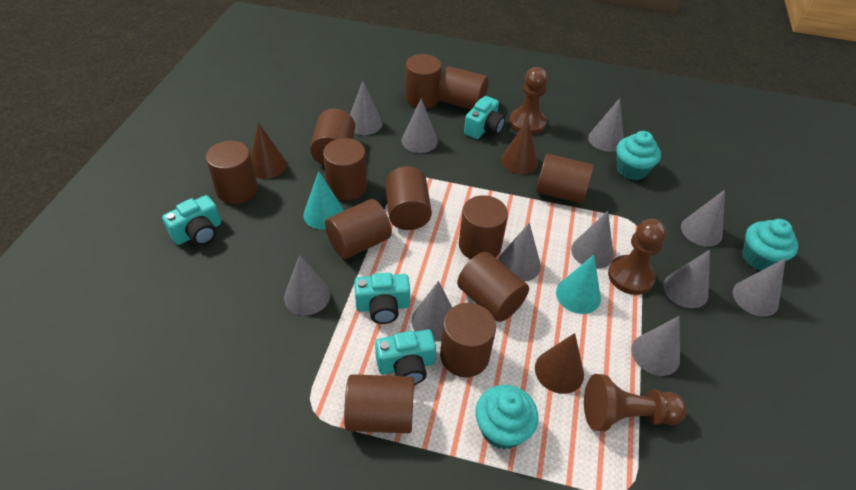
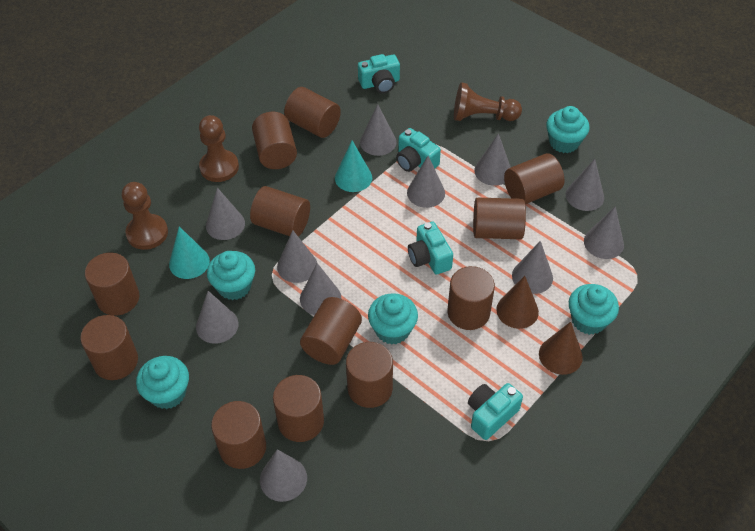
brown cone: 3 -> 2
turquoise cupcake: 3 -> 5

